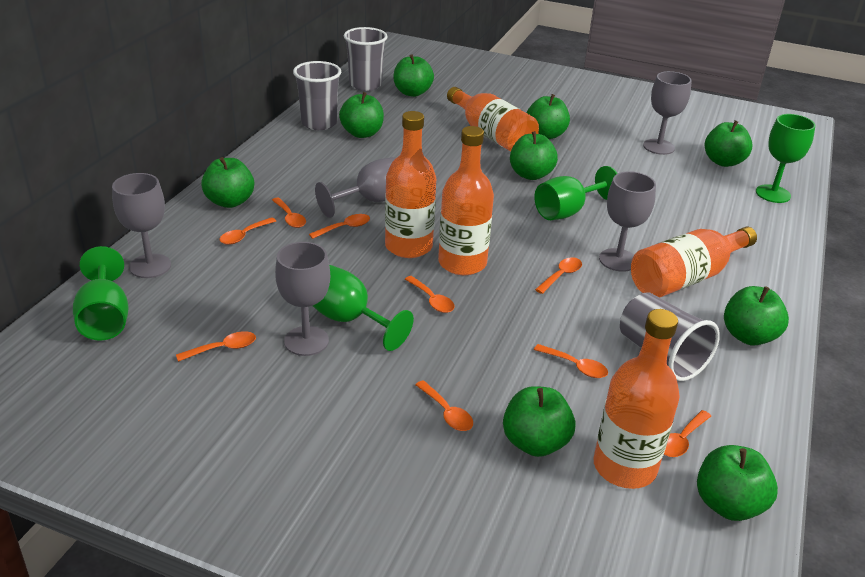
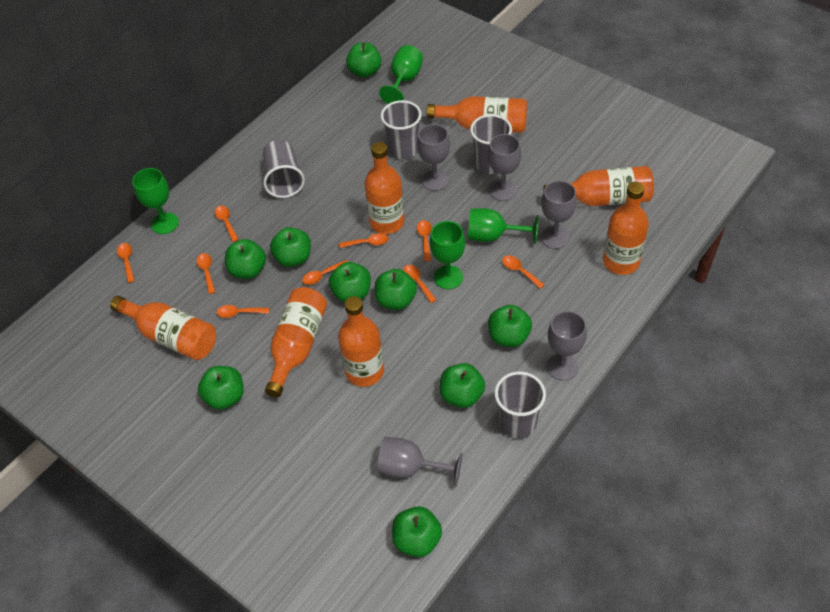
grey cup: 3 -> 4
orange bottle: 5 -> 7

